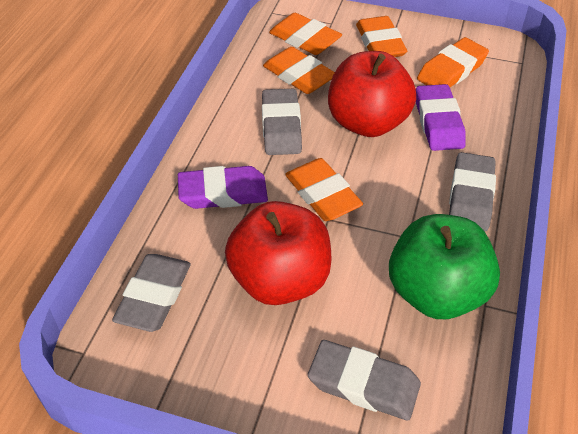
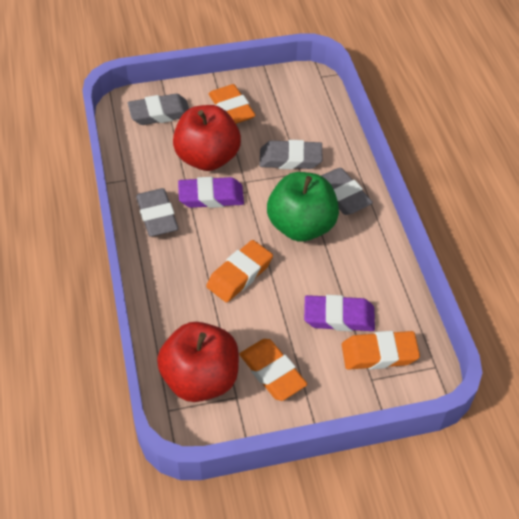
orange eraser: 5 -> 4

